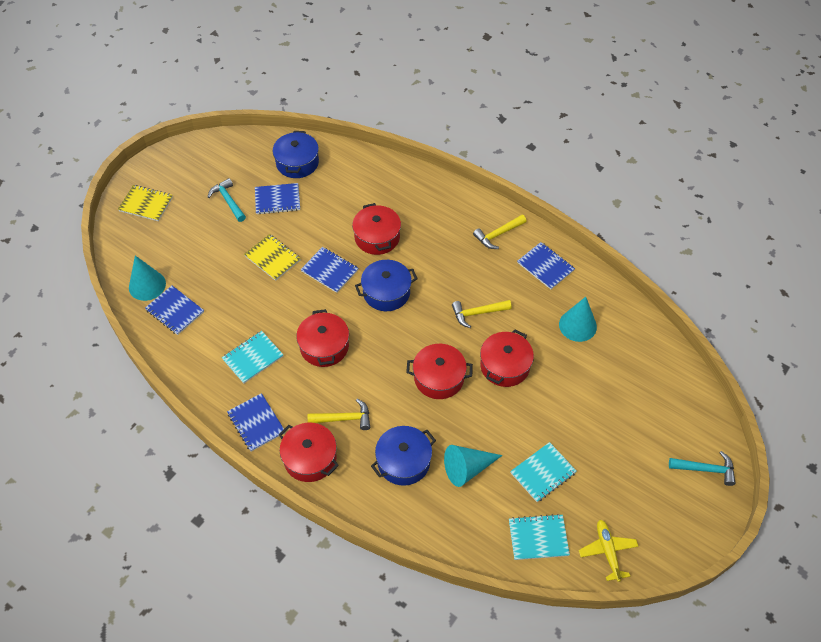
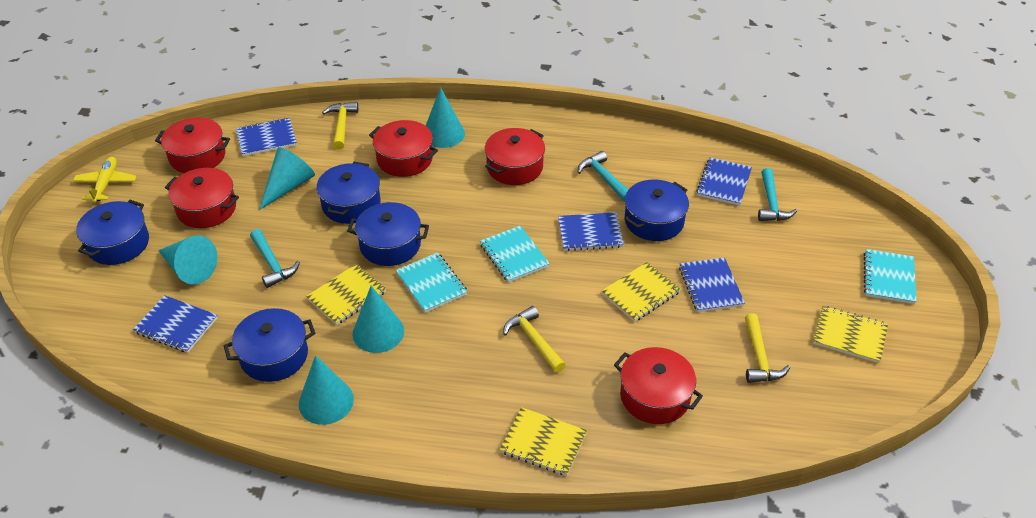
blue pot: 3 -> 5
turquoise cone: 3 -> 5
turquoise hammer: 2 -> 3
yellow notebook: 2 -> 4

